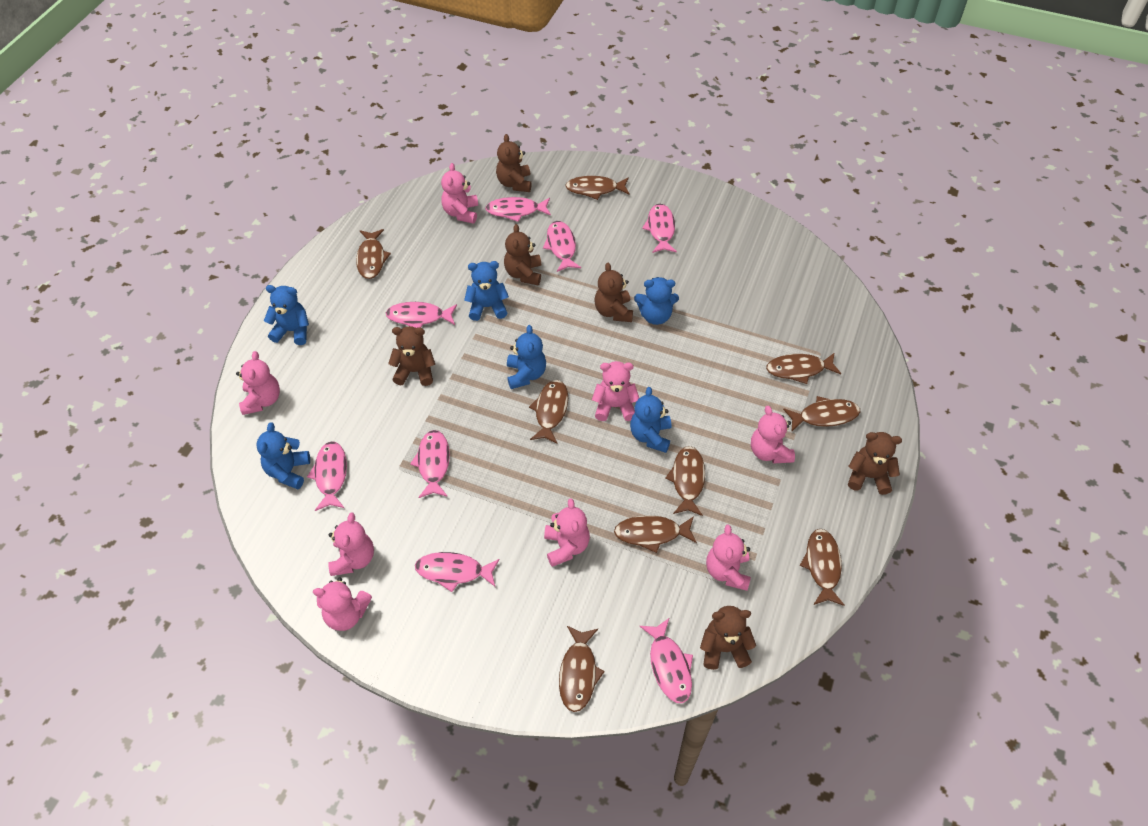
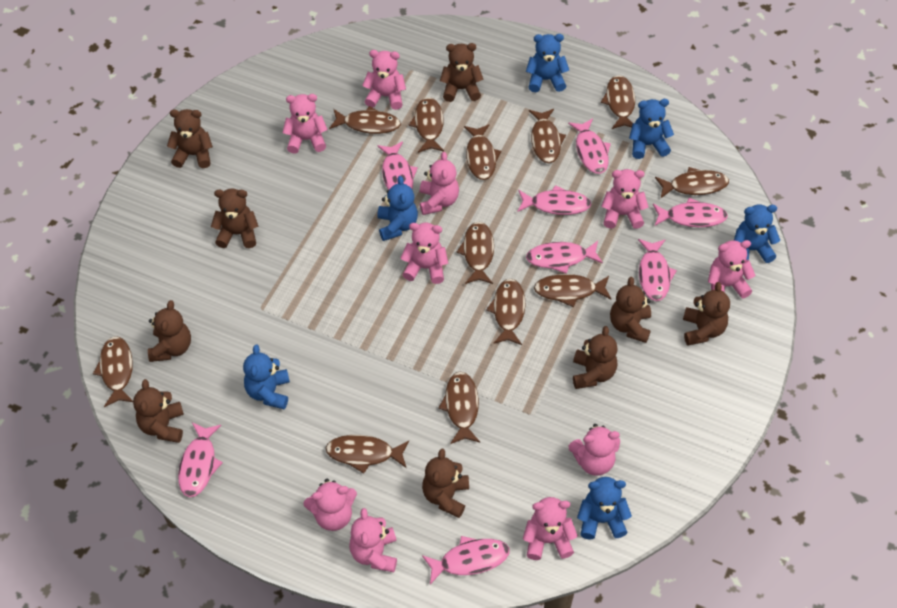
brown fish: 9 -> 12
brown teddy bear: 6 -> 9
pink teddy bear: 8 -> 10

